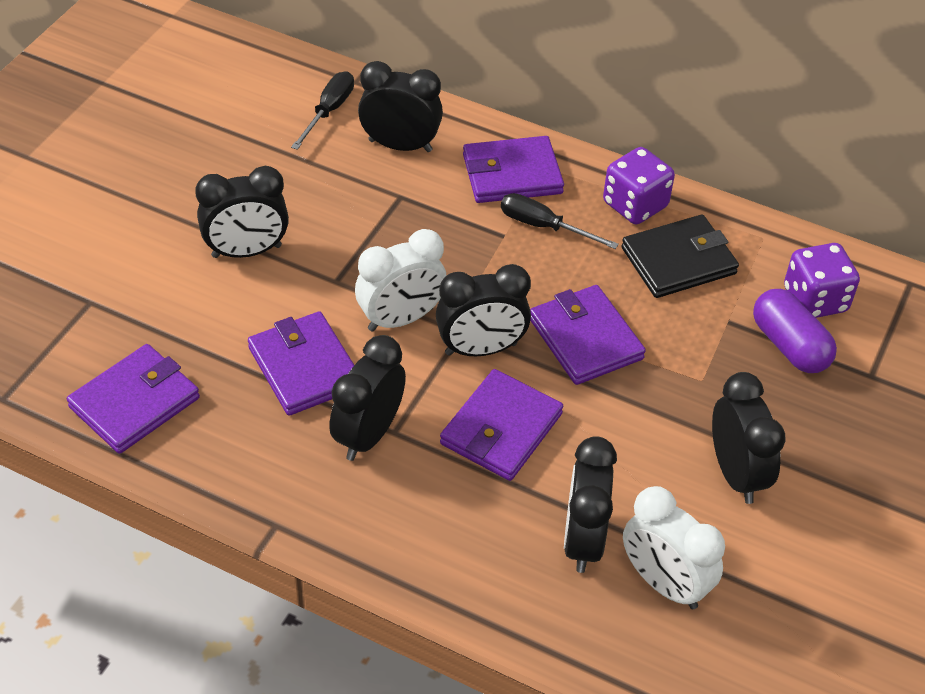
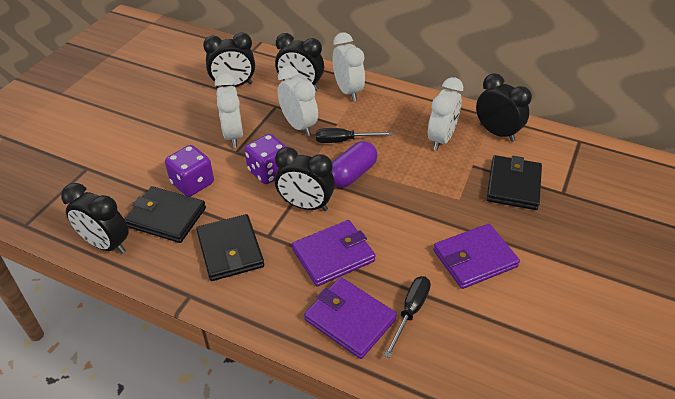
black clock: 6 -> 5
black wallet: 1 -> 3
purple wallet: 5 -> 3
white clock: 2 -> 4

